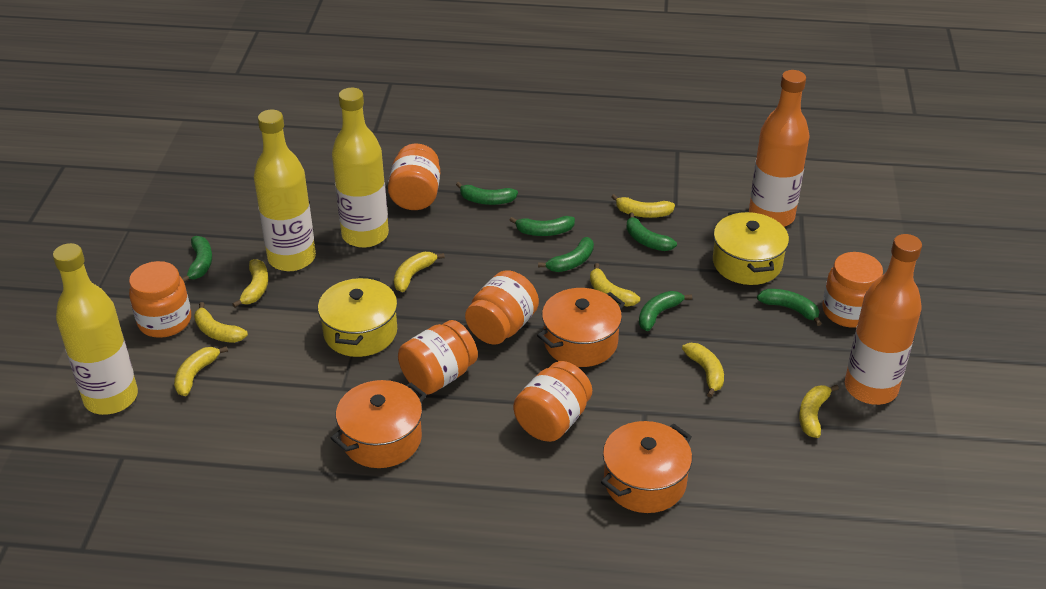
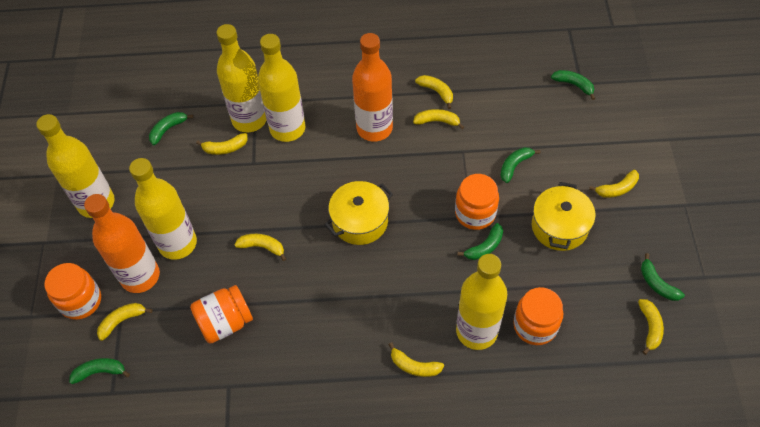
green banana: 7 -> 6
orange jar: 6 -> 4
orange pot: 3 -> 0
yellow bottle: 3 -> 5

